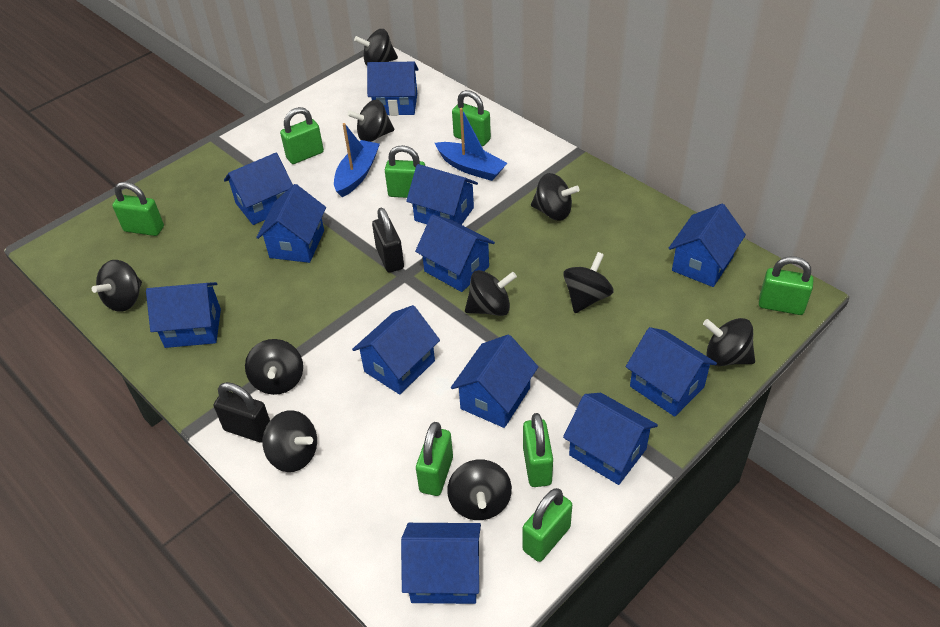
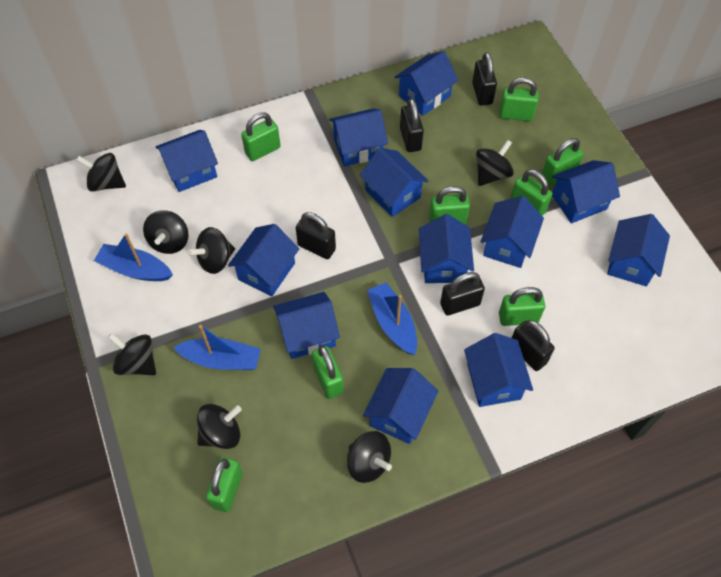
black padlock: 2 -> 5
black spinning top: 10 -> 7
blue boat: 2 -> 3

